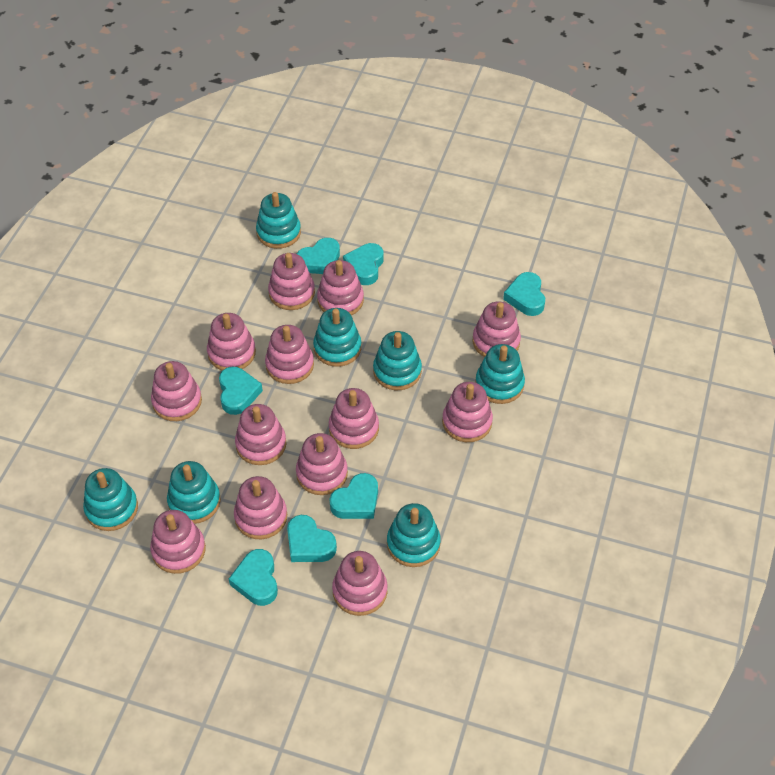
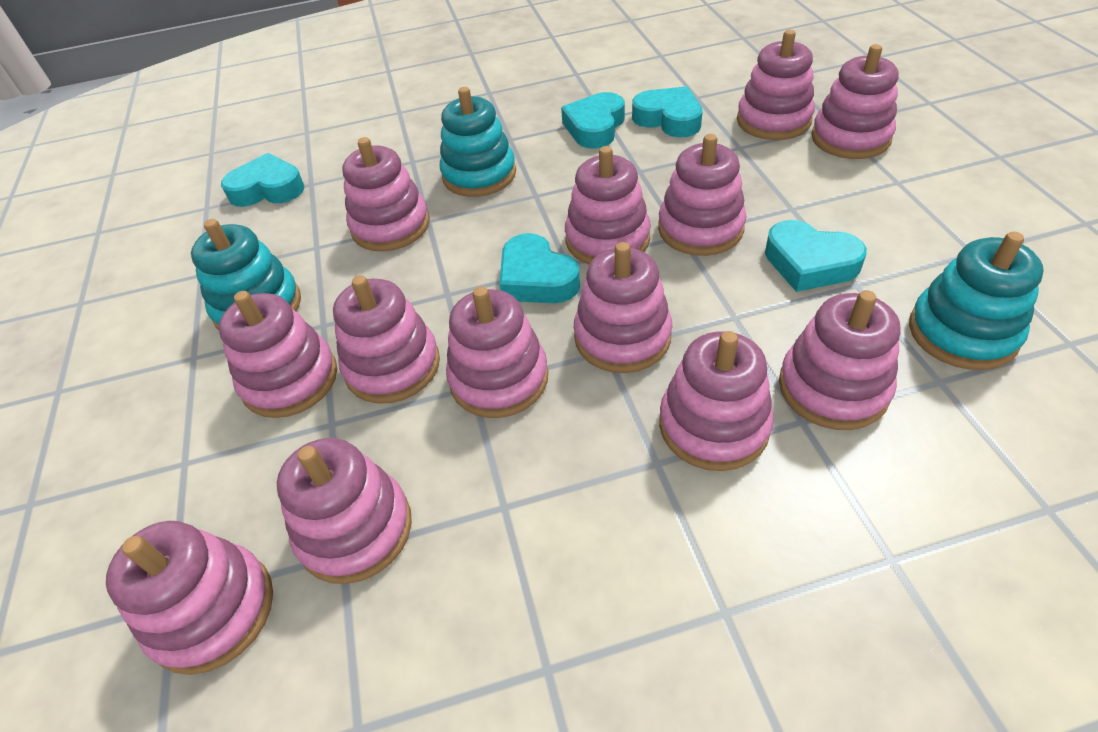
turquoise heart: 7 -> 5
turquoise stacking toy: 7 -> 3

